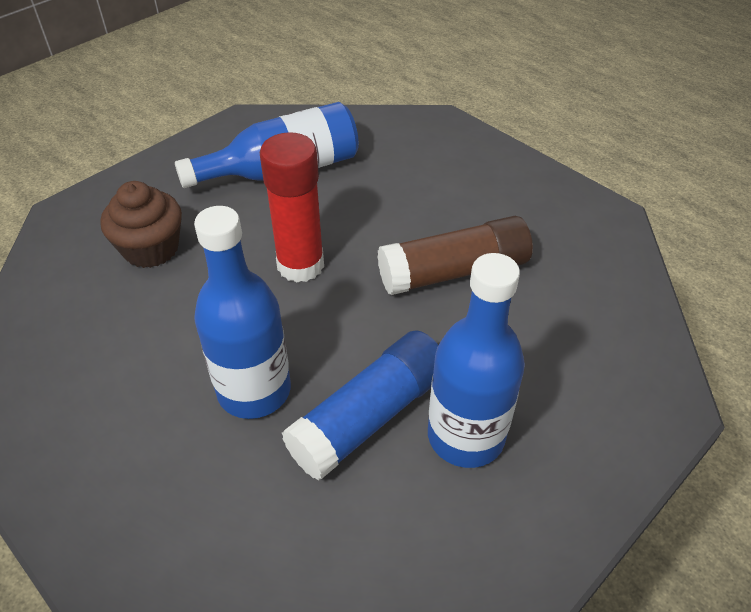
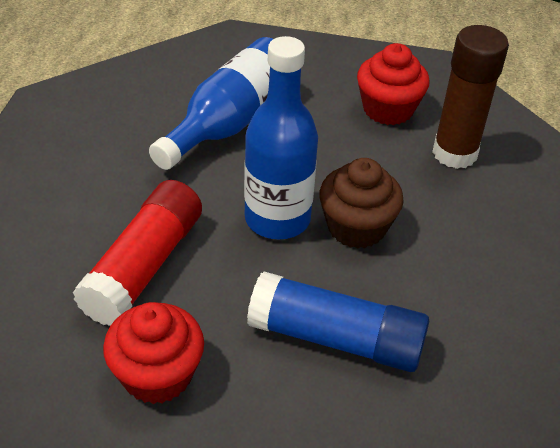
blue bottle: 3 -> 2
red cupcake: 0 -> 2

